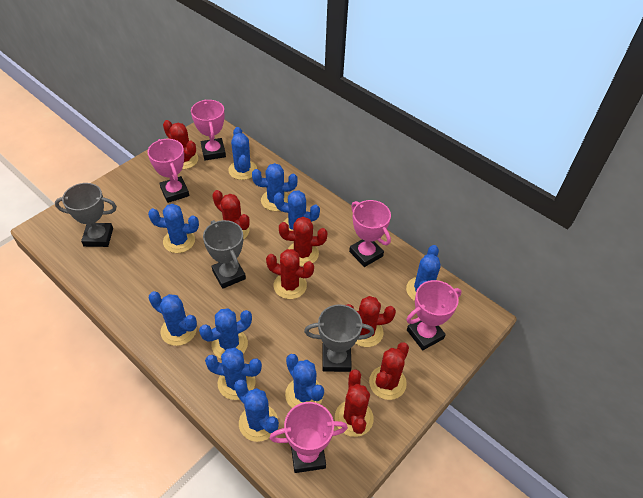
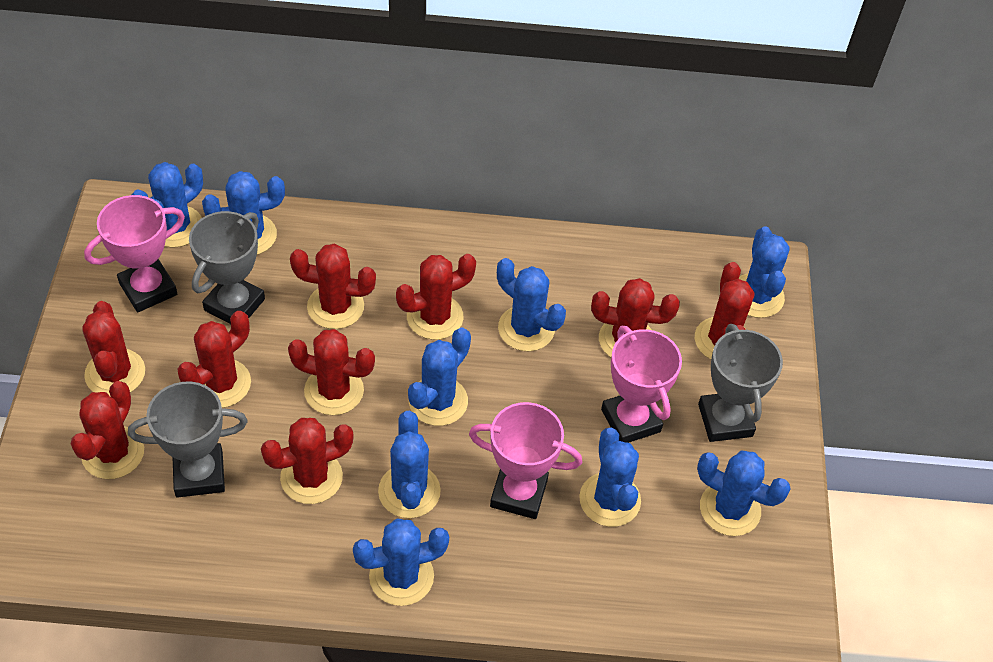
blue cactus: 10 -> 9
pink trophy: 5 -> 3
red cactus: 7 -> 9

